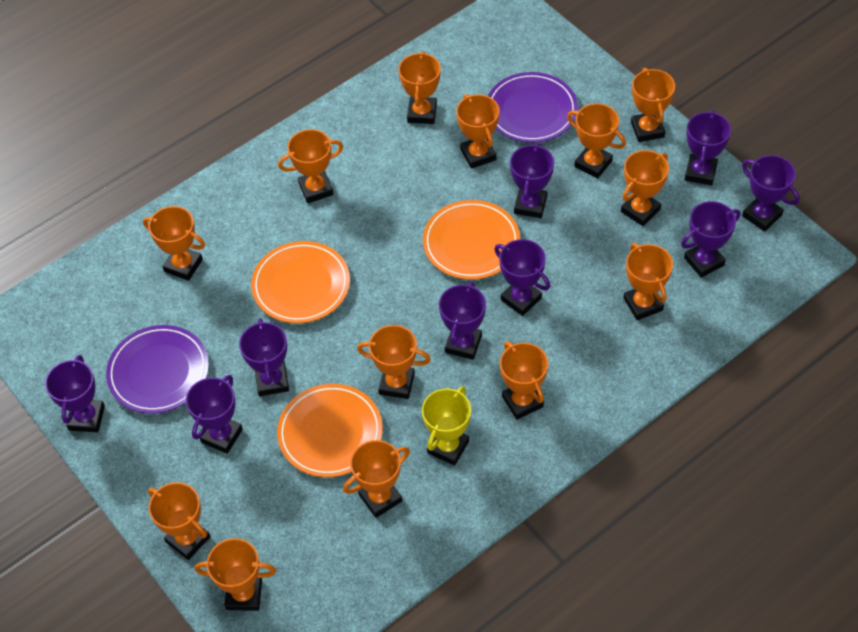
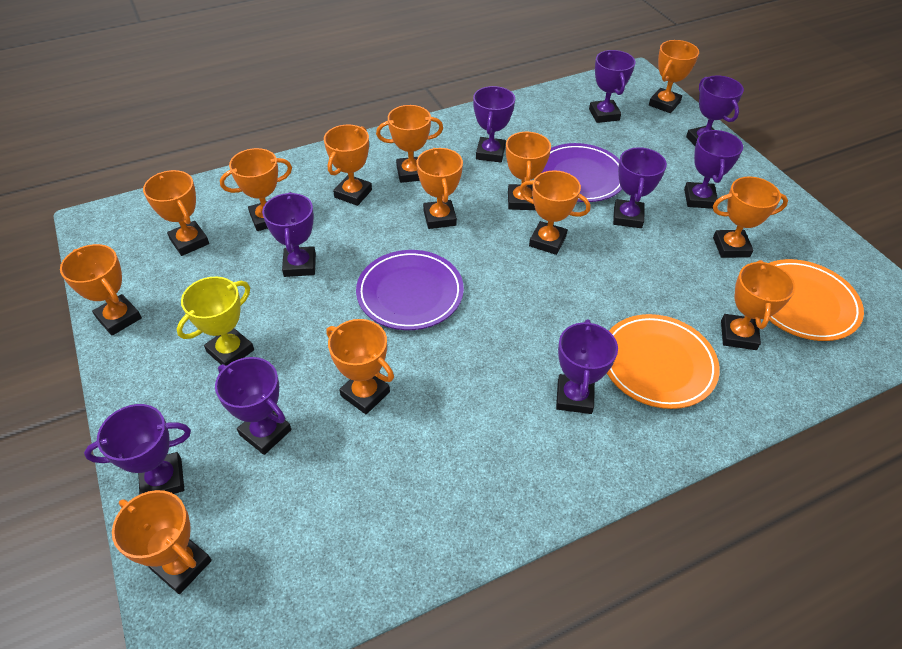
orange plate: 3 -> 2

